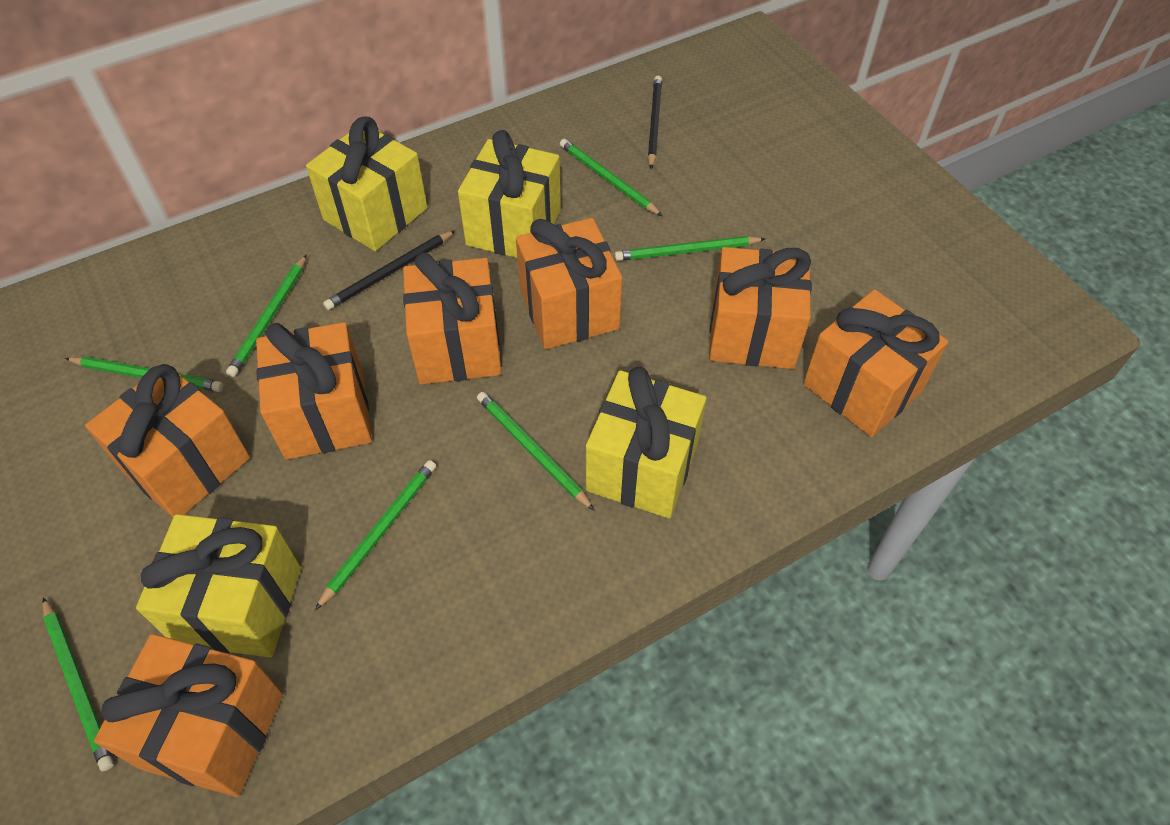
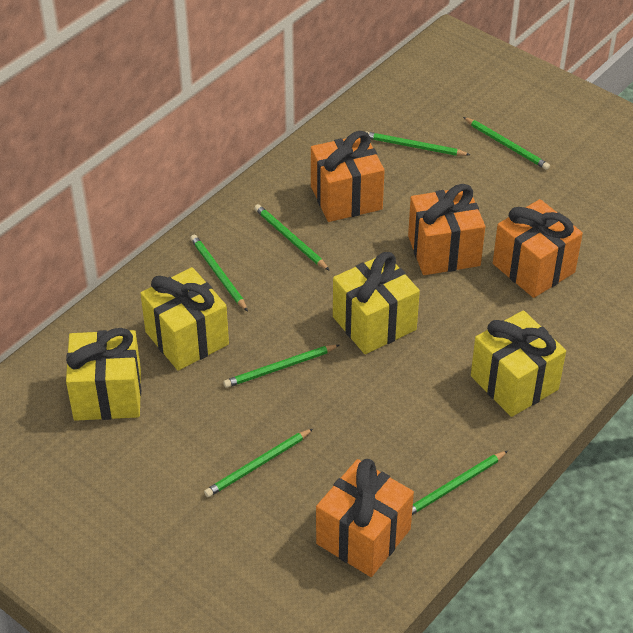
black pencil: 2 -> 0
orange gift: 7 -> 4

